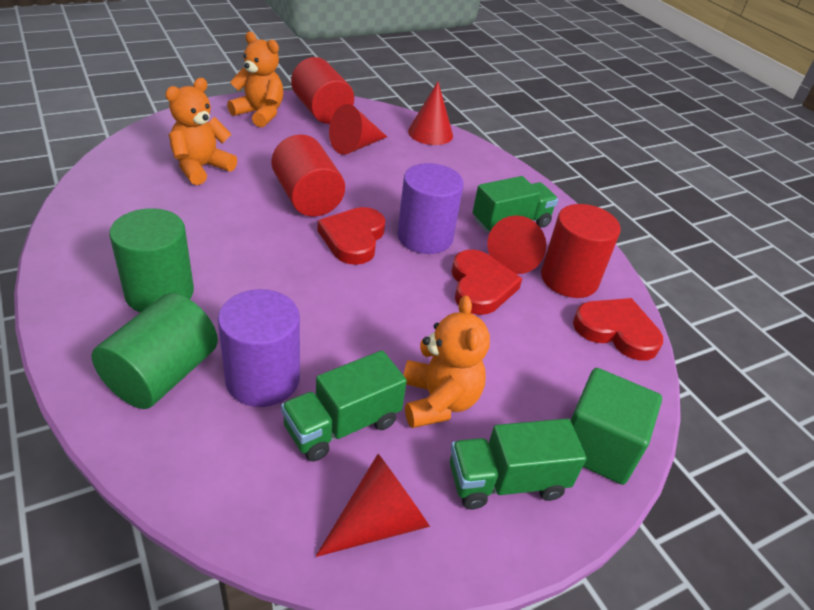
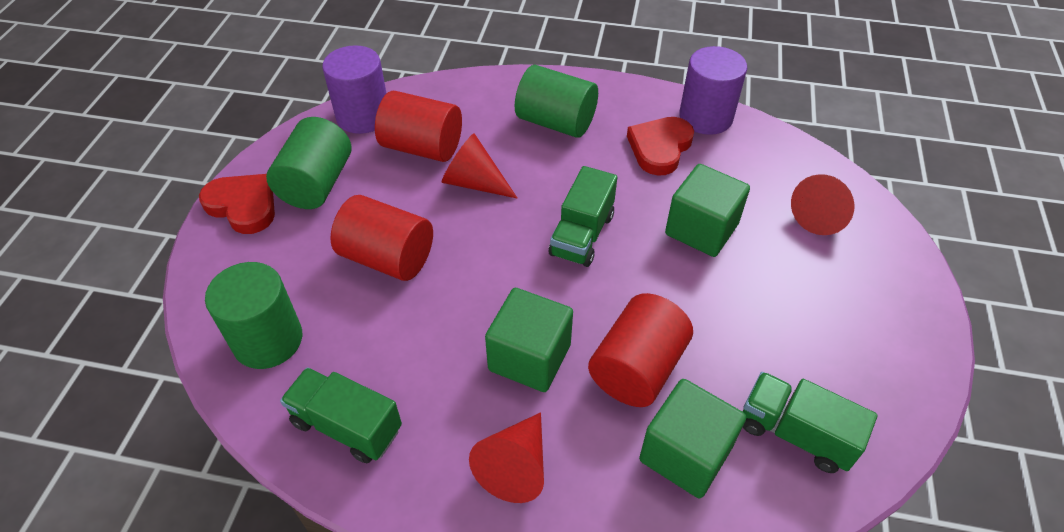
green cube: 1 -> 3
green cylinder: 2 -> 3
orange teddy bear: 3 -> 0
red cone: 4 -> 3
red heart: 3 -> 2

